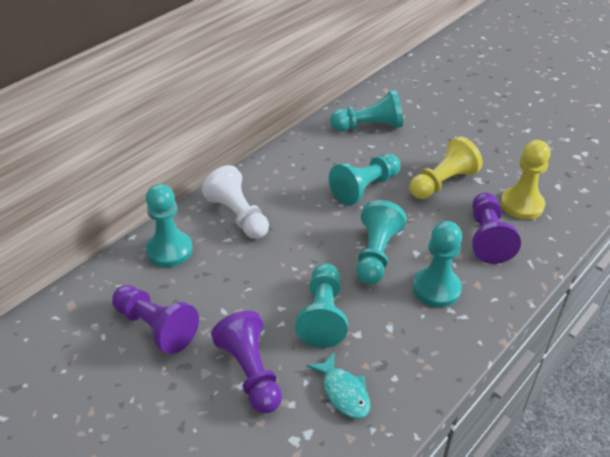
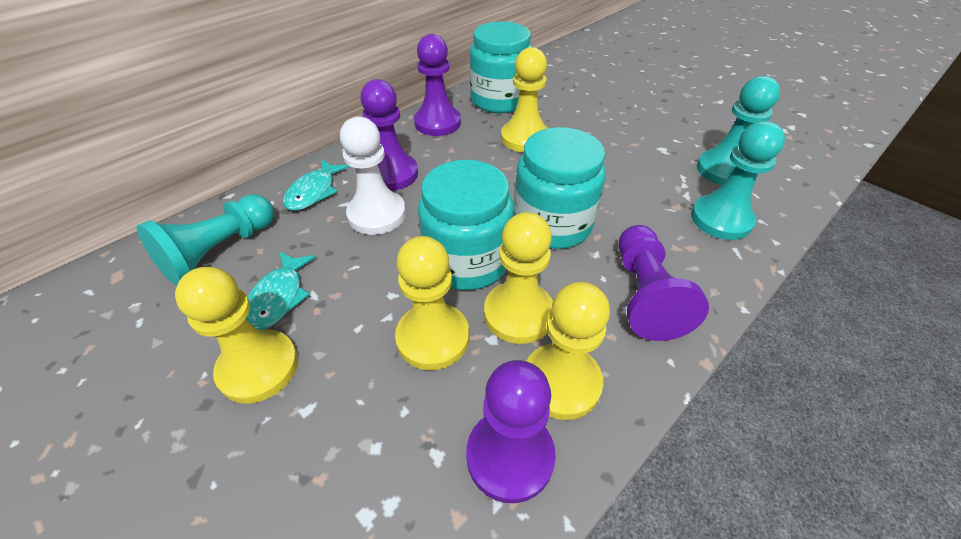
purple pawn: 3 -> 4
turquoise fish: 1 -> 2
turquoise jar: 0 -> 3
turquoise pawn: 6 -> 3
yellow pawn: 2 -> 5

